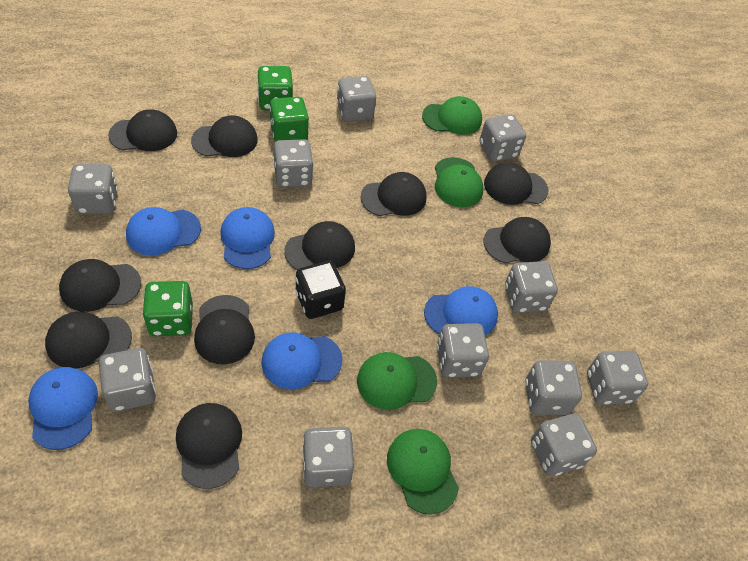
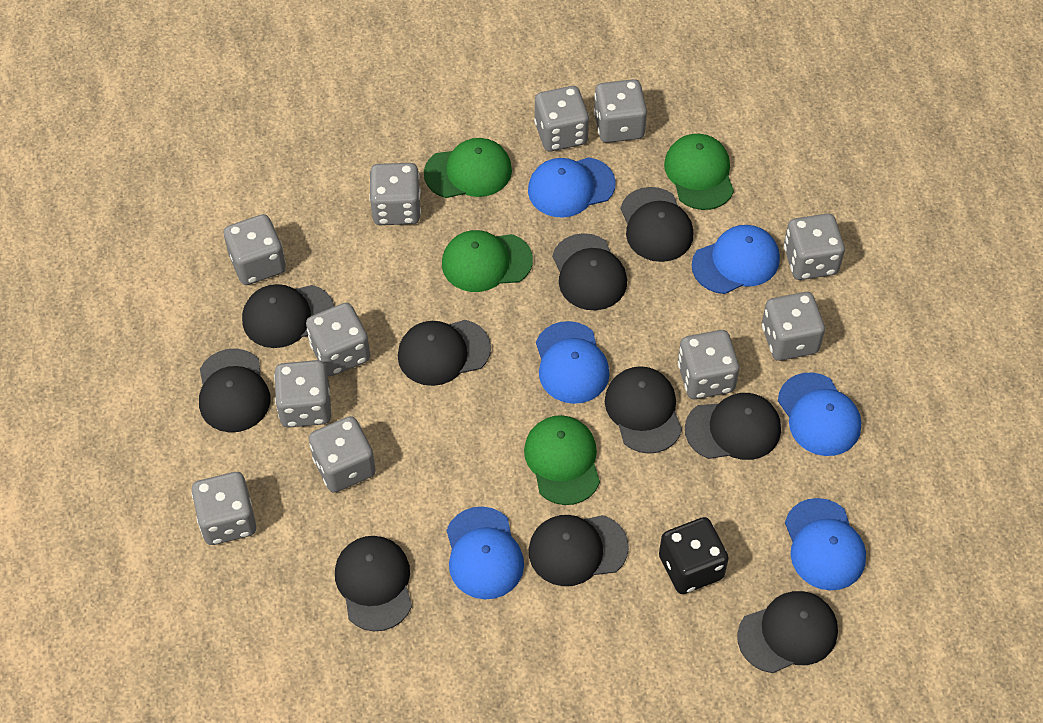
blue cap: 5 -> 6
green dice: 3 -> 0

